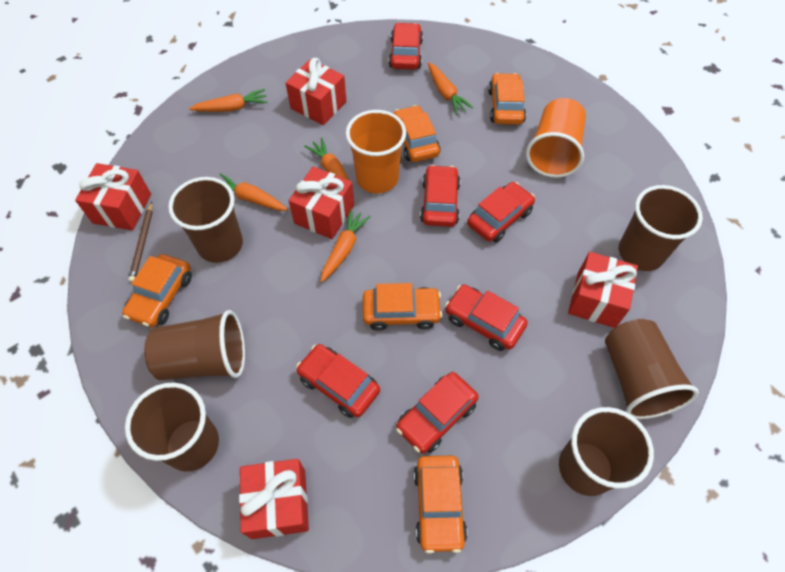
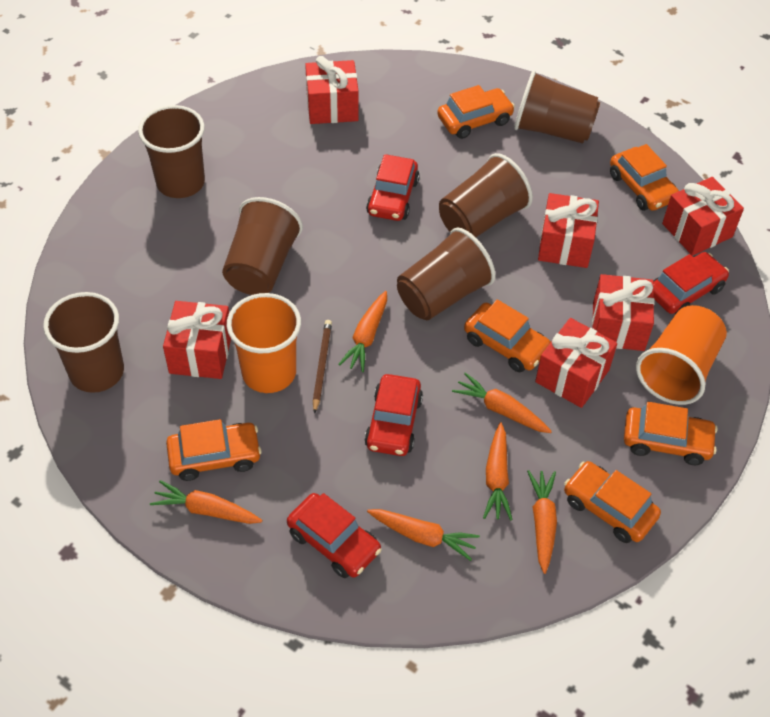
orange car: 5 -> 6
orange carrot: 5 -> 6
red car: 6 -> 4
red gift: 5 -> 6

